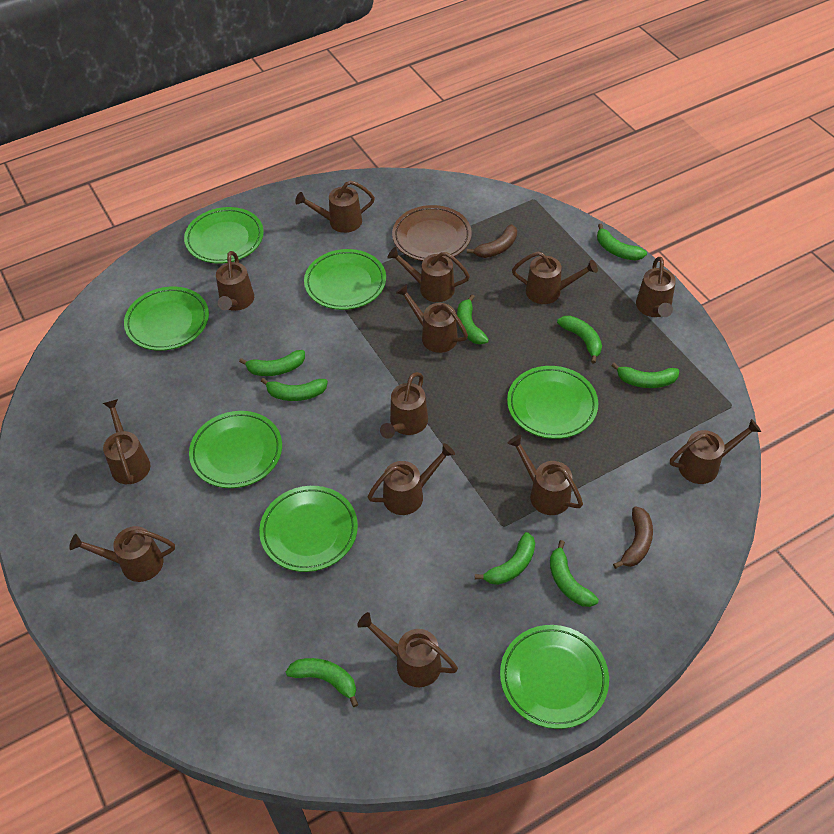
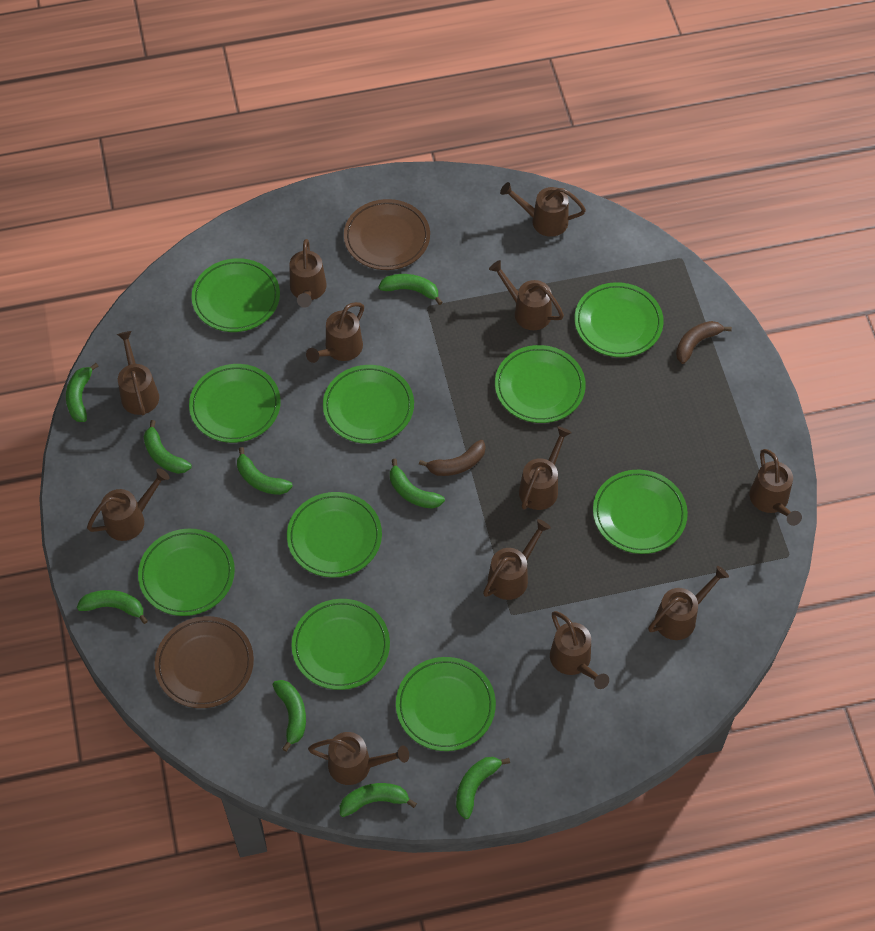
brown plate: 1 -> 2
brown watering can: 13 -> 12
green plate: 7 -> 10

